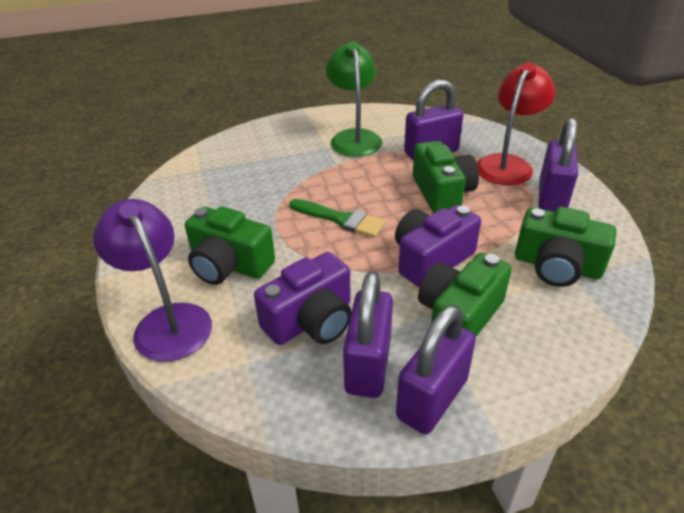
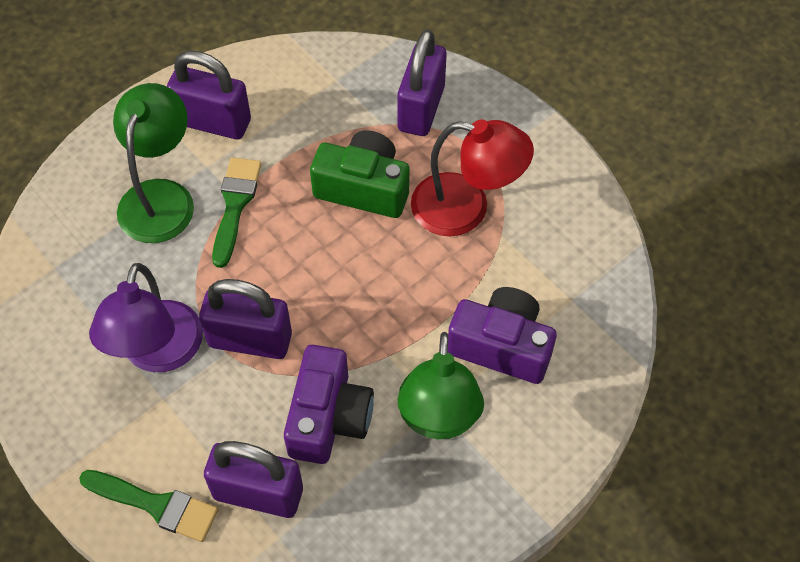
green brush: 1 -> 2
green camera: 4 -> 1
green lamp: 1 -> 2

